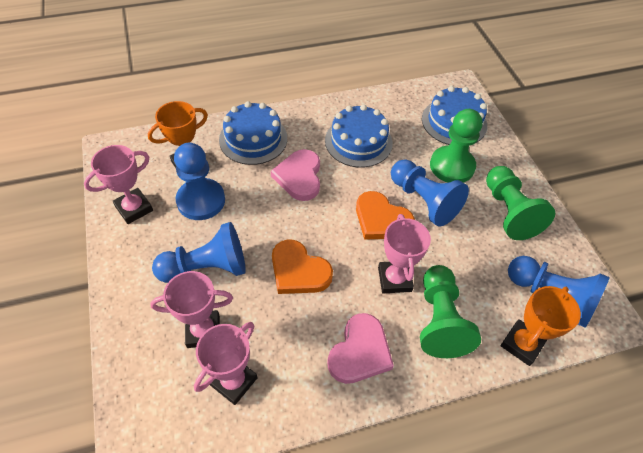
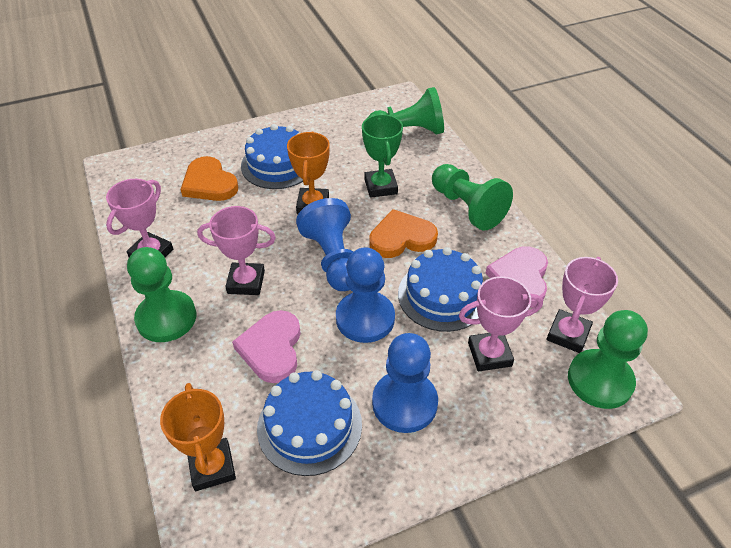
blue pawn: 4 -> 3
green pawn: 3 -> 4
green trophy: 0 -> 1

